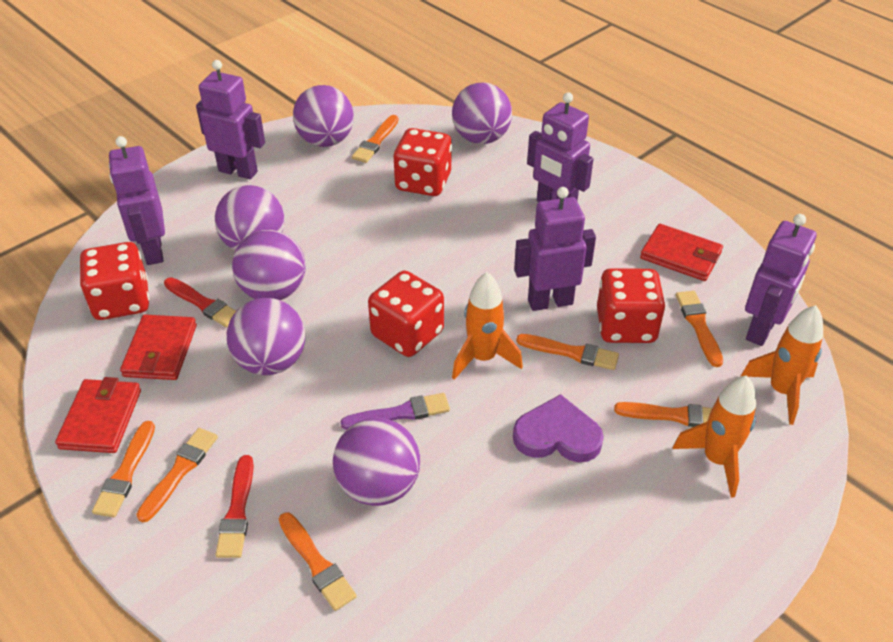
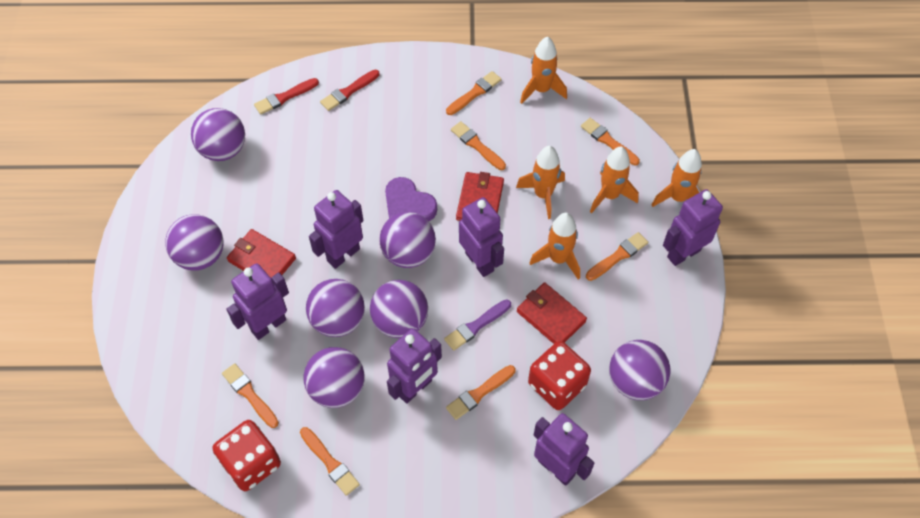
orange rocket: 3 -> 5
purple ball: 6 -> 7
purple robot: 5 -> 6
red dice: 4 -> 2

